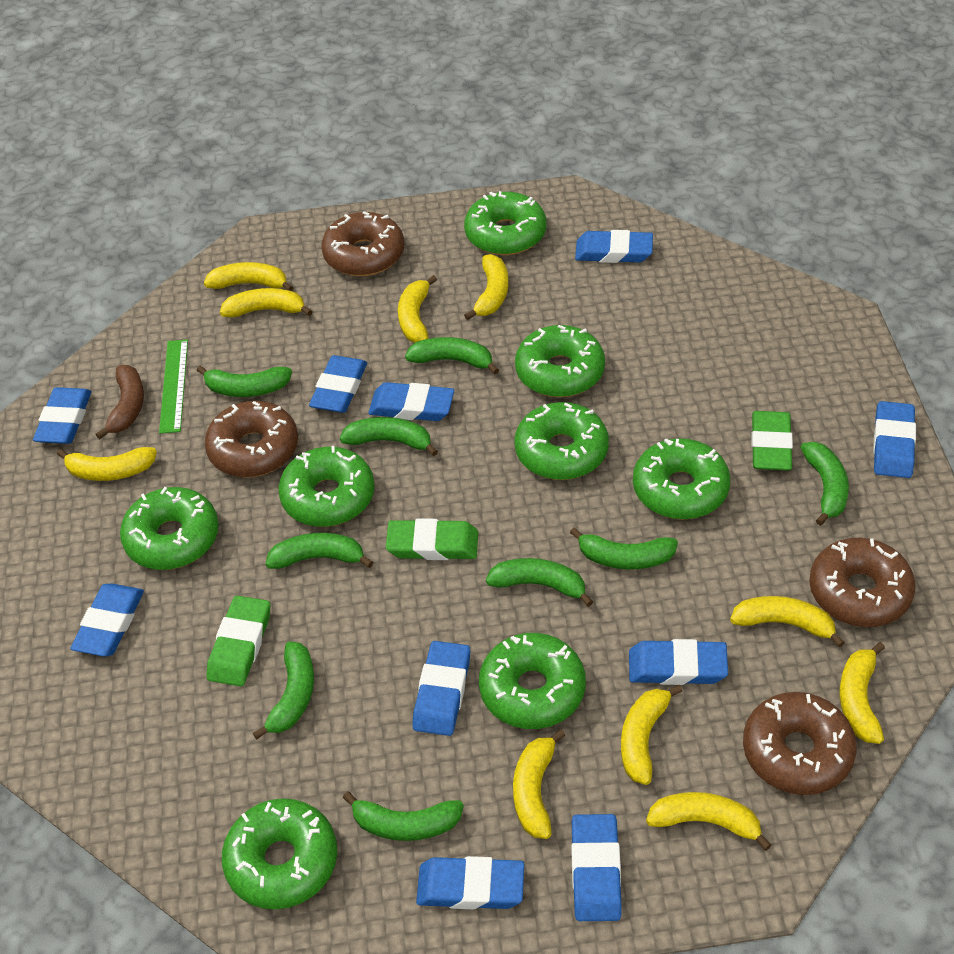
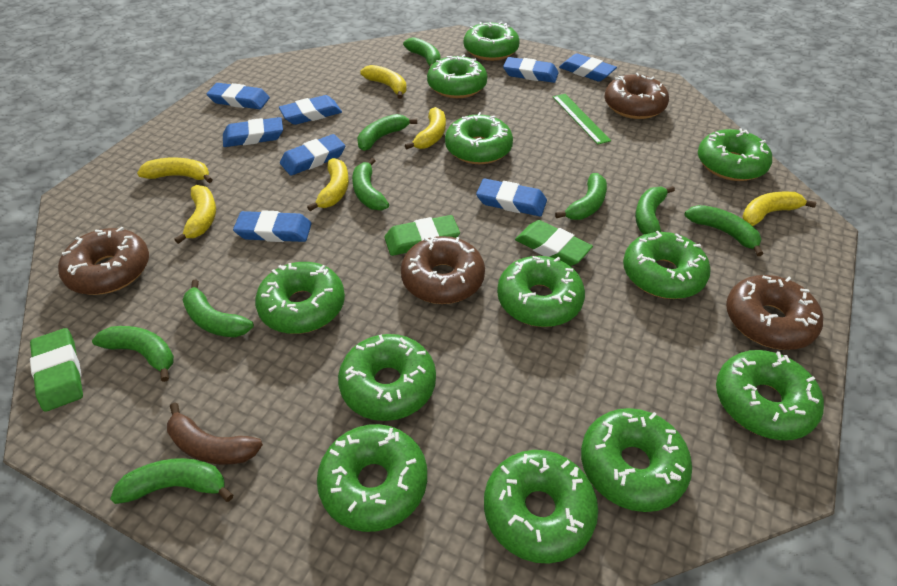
blue eraser: 10 -> 8
green donut: 8 -> 12
yellow banana: 10 -> 6

